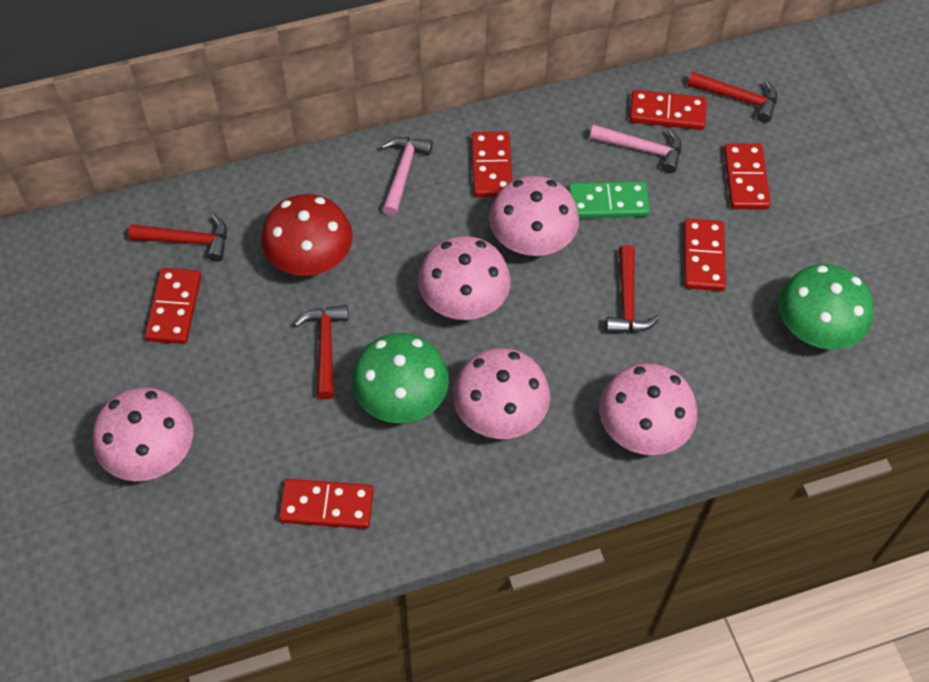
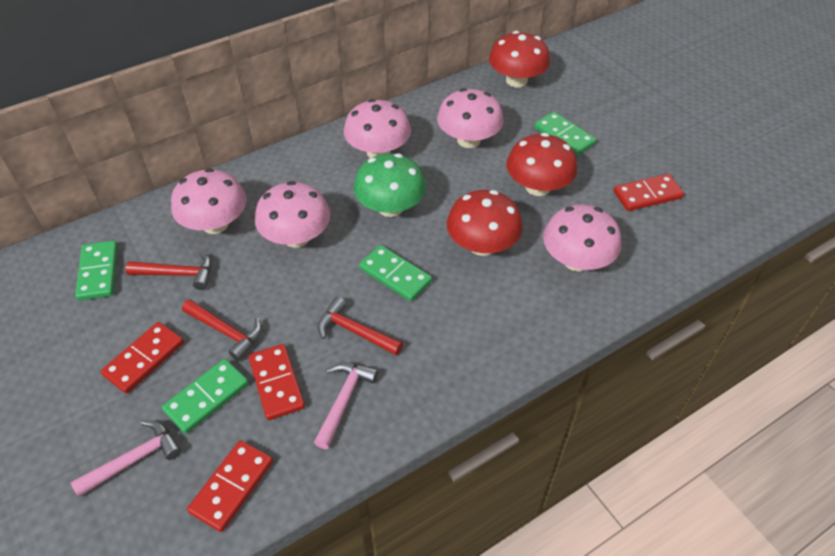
green domino: 1 -> 4
green mushroom: 2 -> 1
red domino: 6 -> 4
red hammer: 4 -> 3
red mushroom: 1 -> 3

